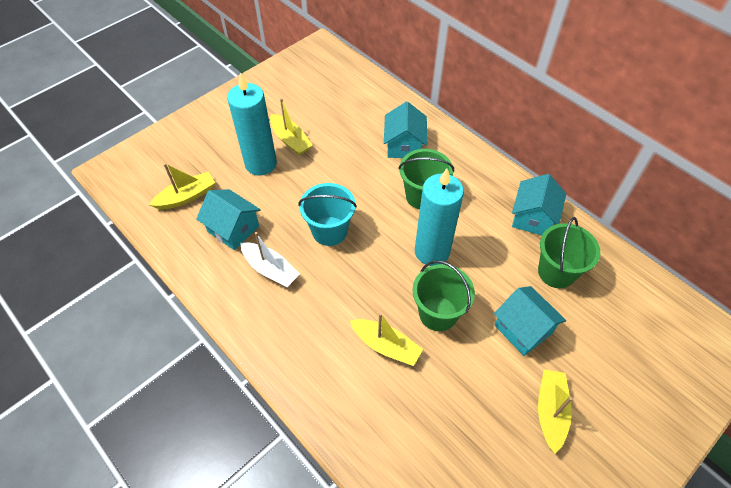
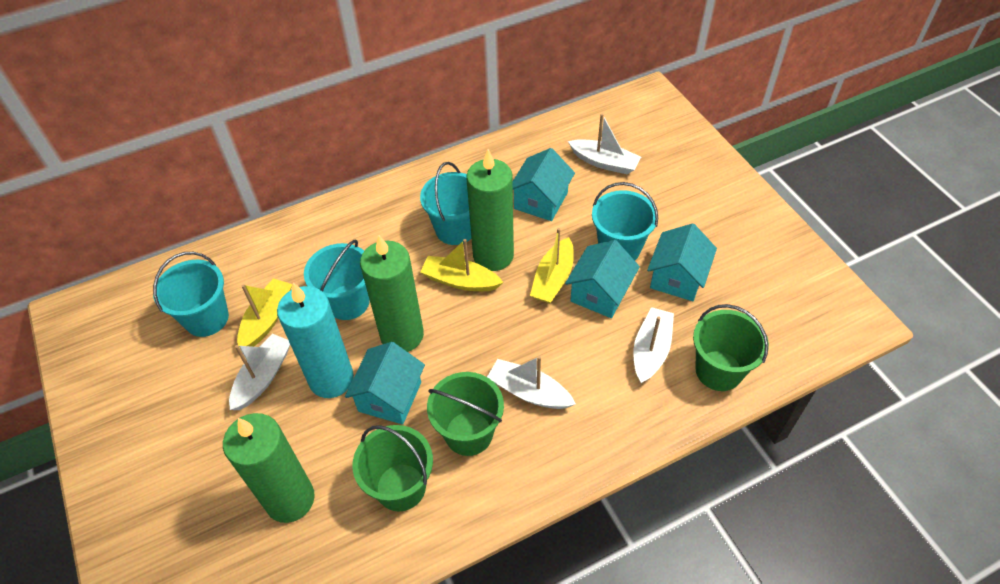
green candle: 0 -> 3
turquoise bucket: 1 -> 4
turquoise candle: 2 -> 1
white boat: 1 -> 4
yellow boat: 4 -> 3

